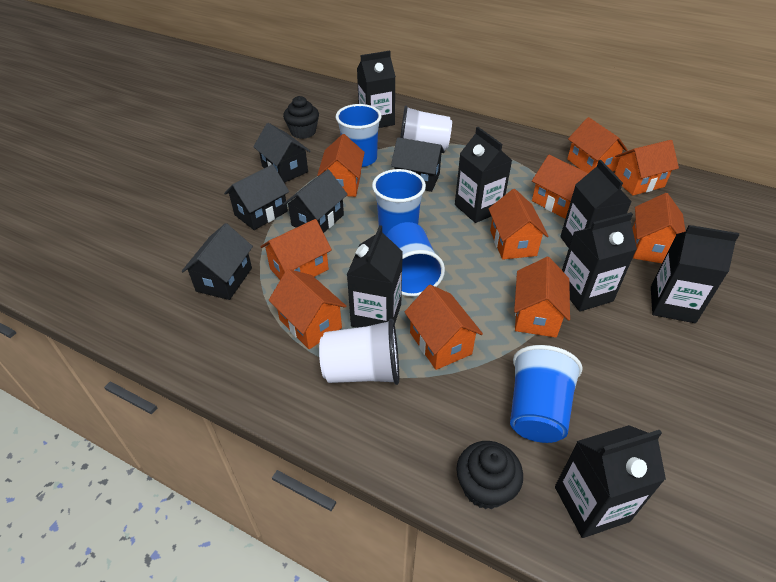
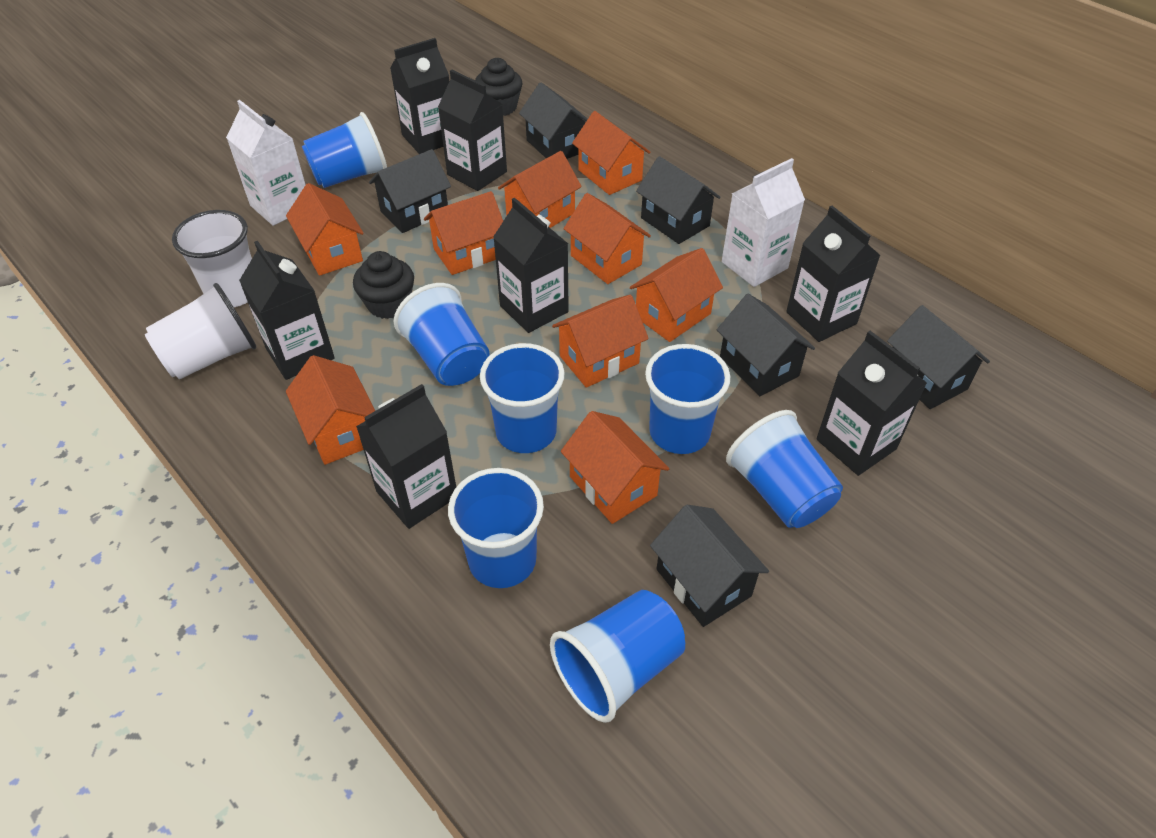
black house: 5 -> 6
blue cup: 4 -> 7
orange house: 10 -> 9
white carton: 0 -> 2

